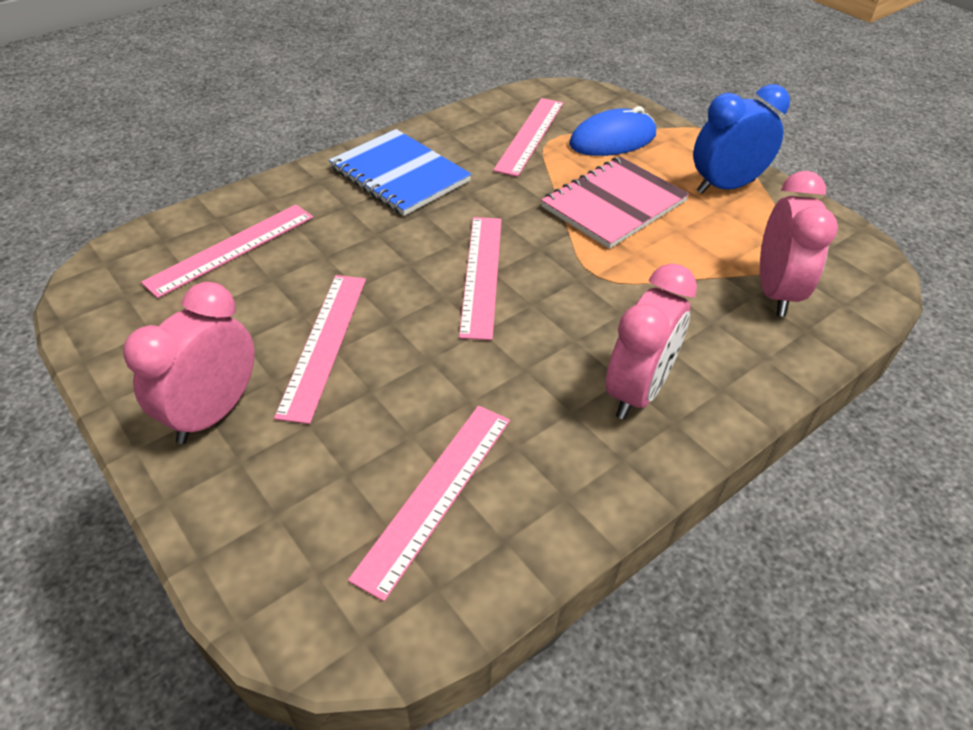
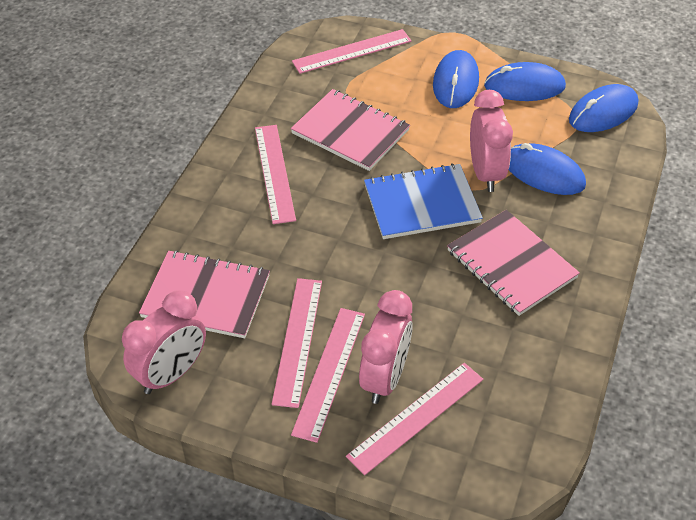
blue clock: 1 -> 0
blue mouse: 1 -> 4
pink notebook: 1 -> 3

